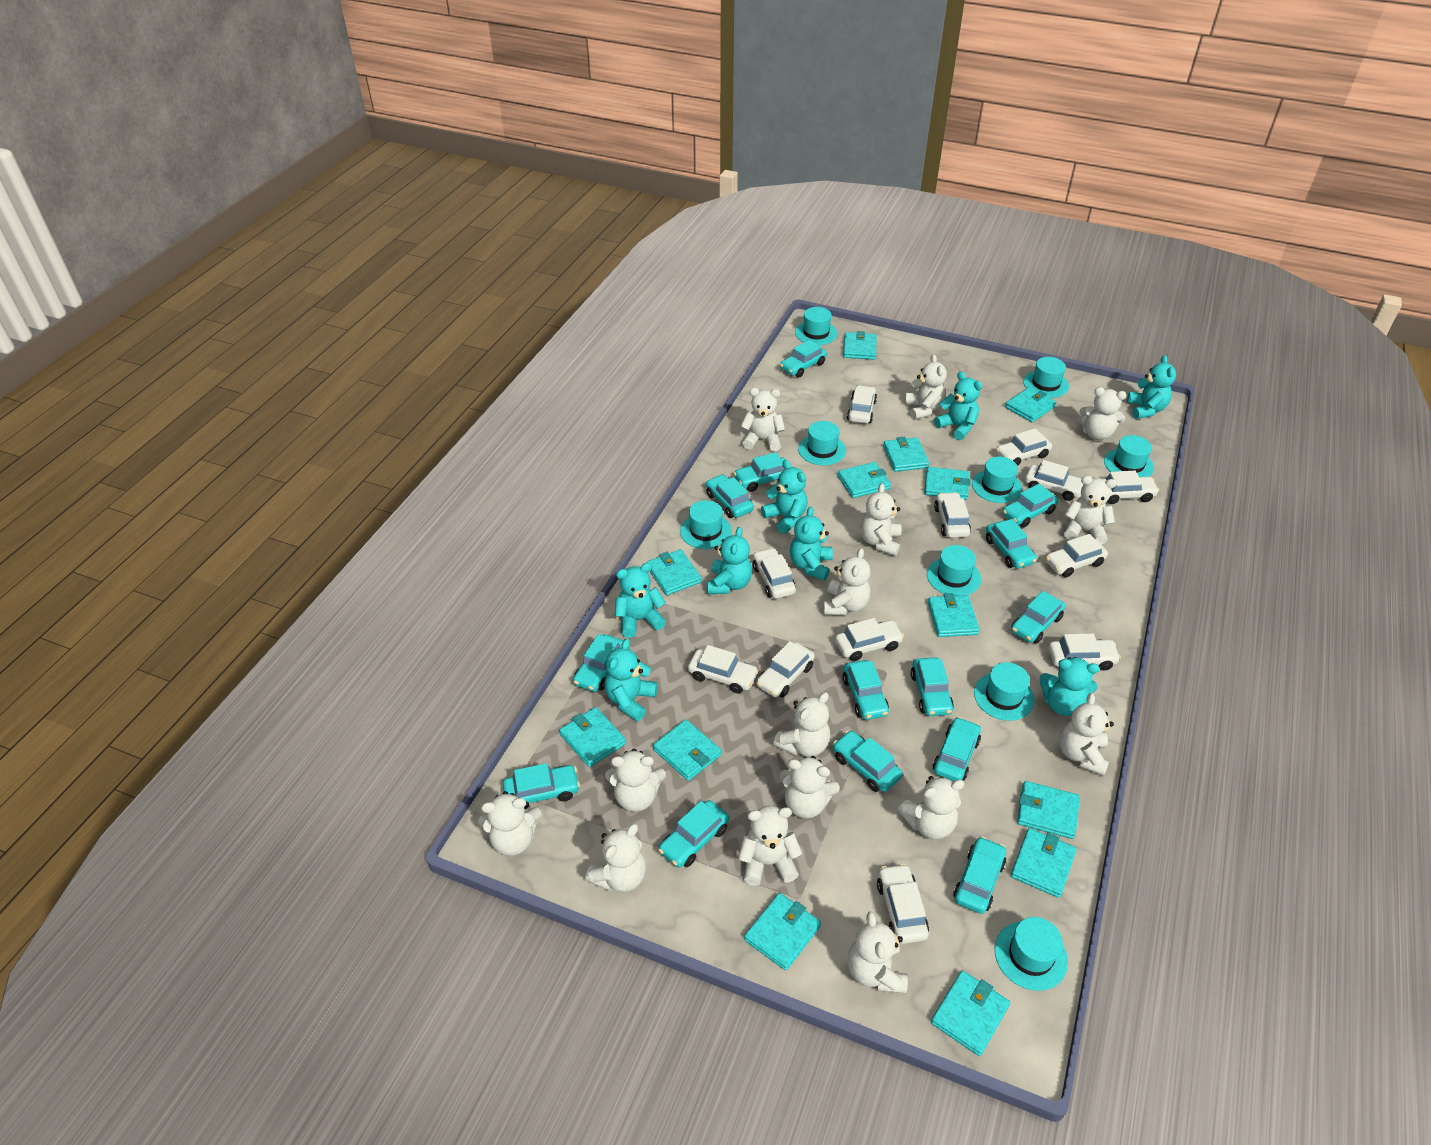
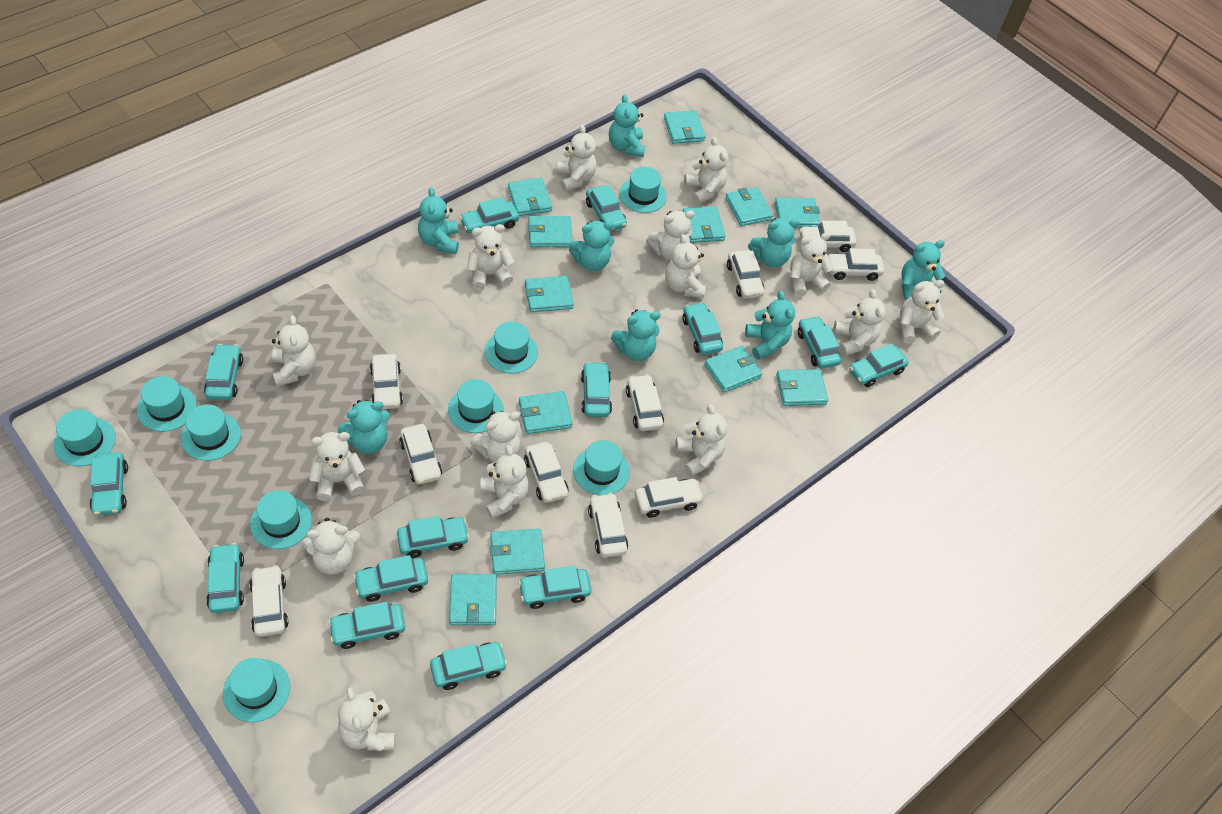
turquoise wallet: 13 -> 12
white car: 12 -> 10

